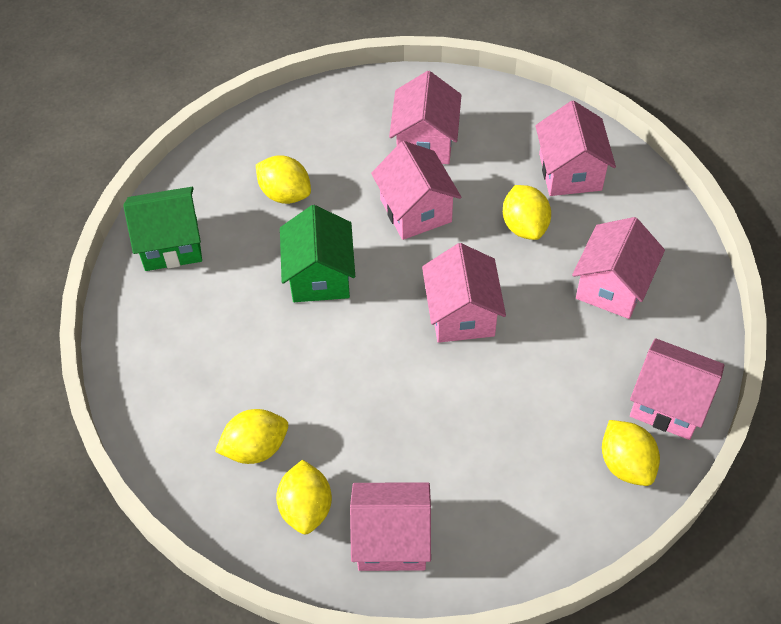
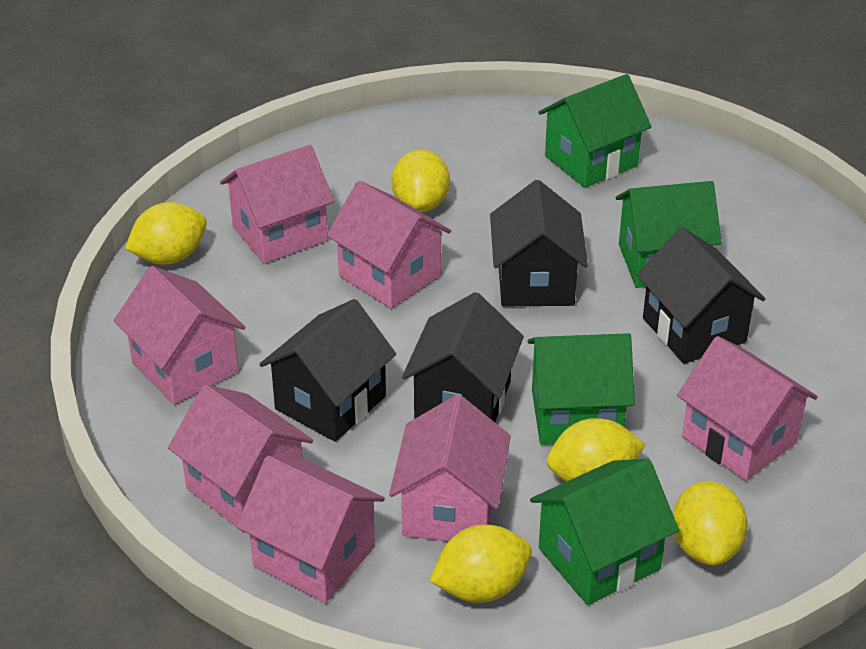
black house: 0 -> 4
green house: 2 -> 4

